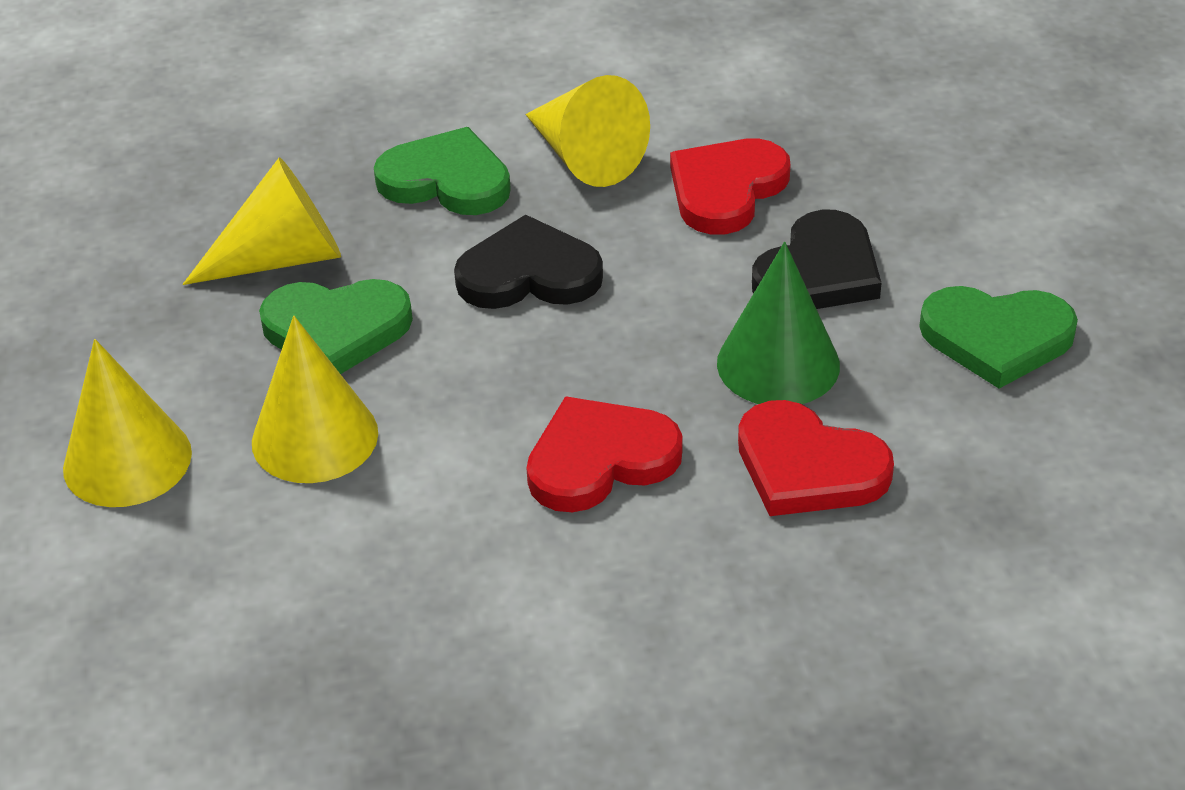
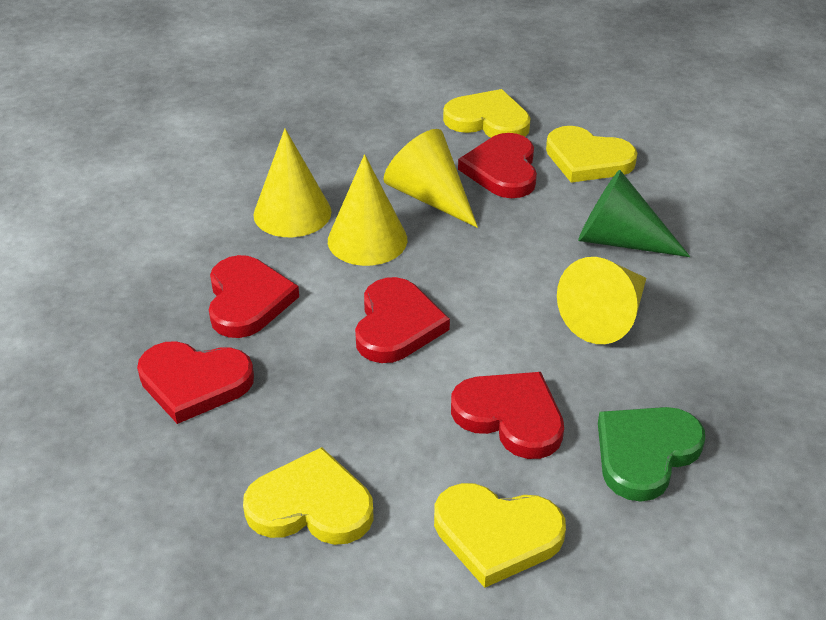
black heart: 2 -> 0
green heart: 3 -> 1
red heart: 3 -> 5
yellow heart: 0 -> 4

